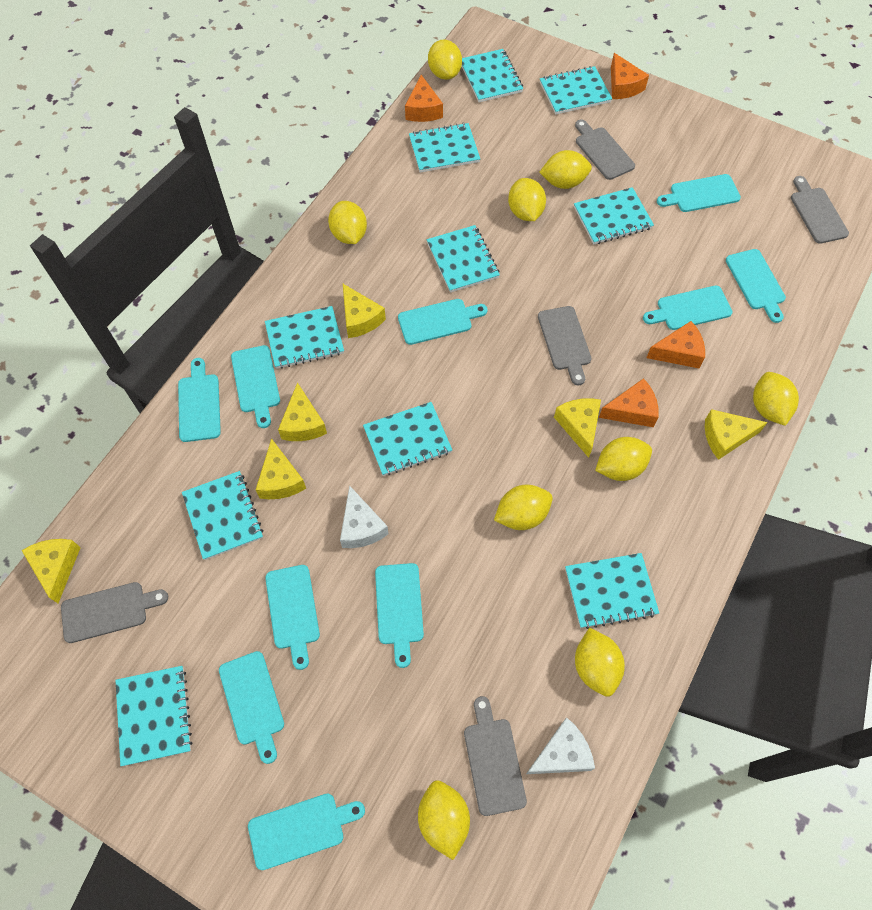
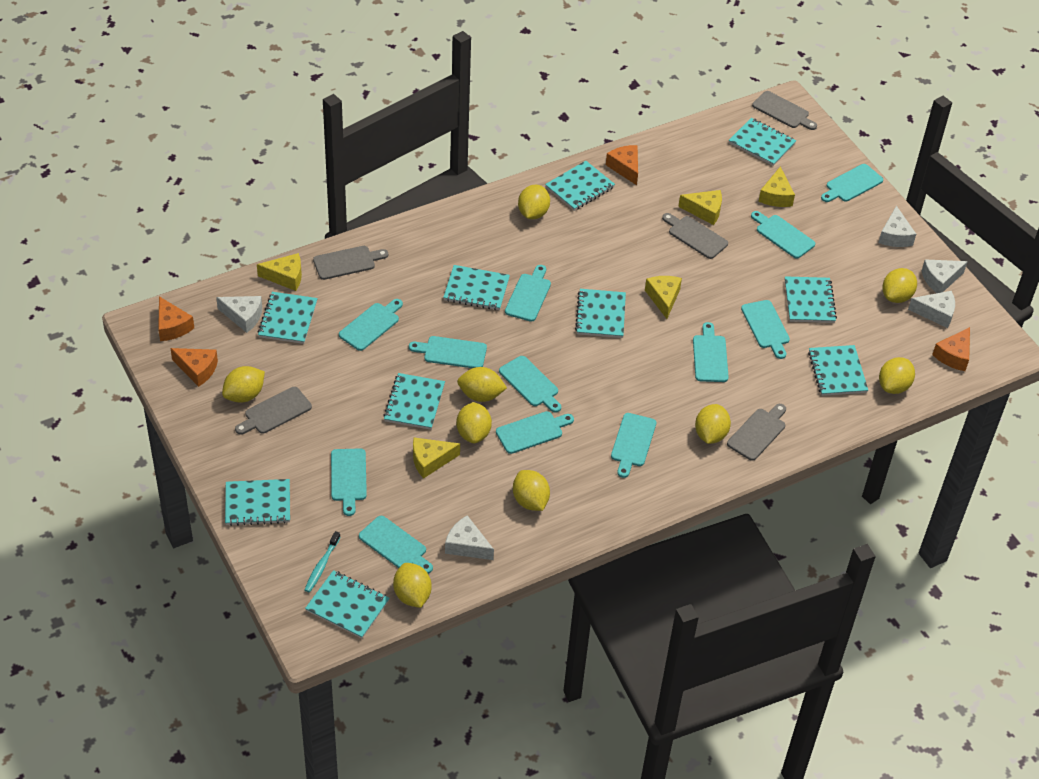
turquoise cutting board: 10 -> 12
turquoise toothbrush: 0 -> 1
white cheese: 2 -> 5
yellow cheese: 6 -> 5

